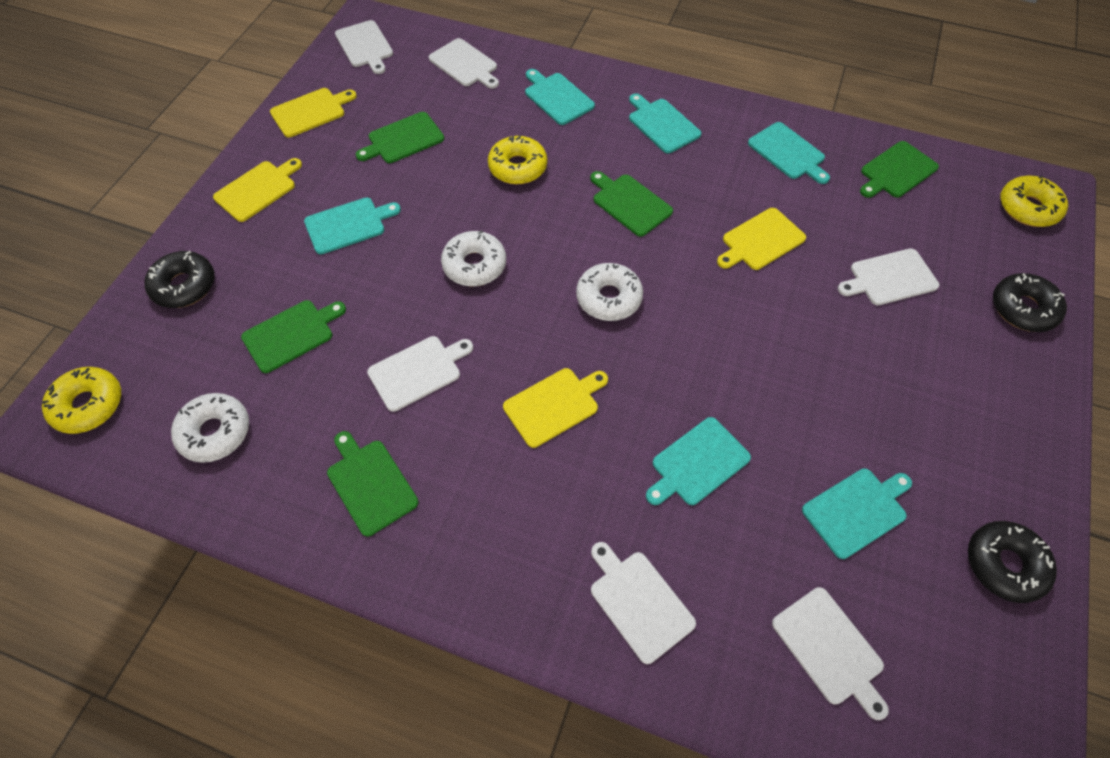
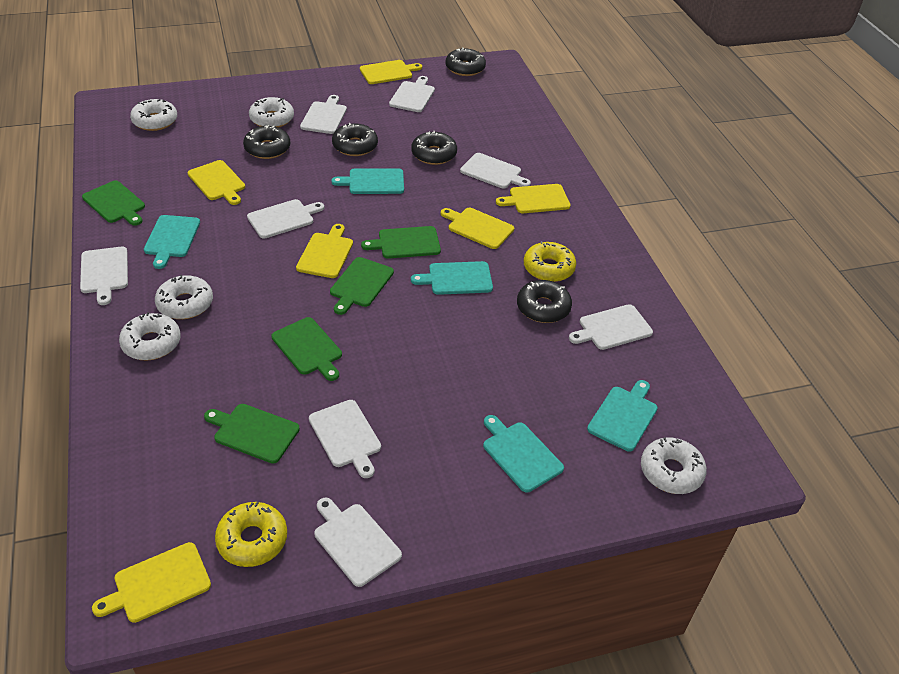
black donut: 3 -> 5
turquoise cutting board: 6 -> 5
white cutting board: 6 -> 8
white donut: 3 -> 5
yellow cutting board: 4 -> 6
yellow donut: 3 -> 2

